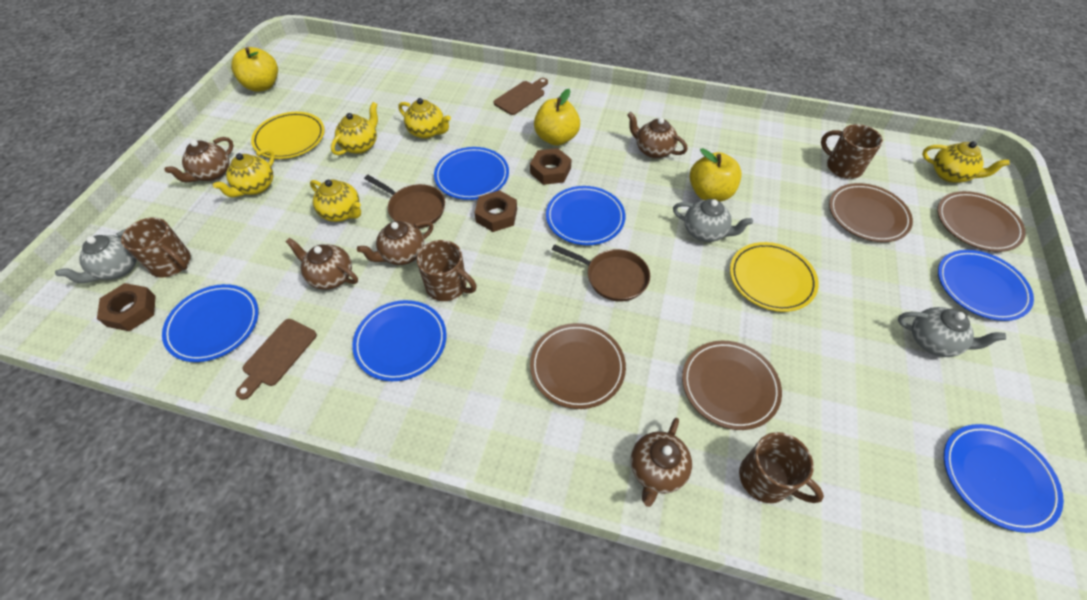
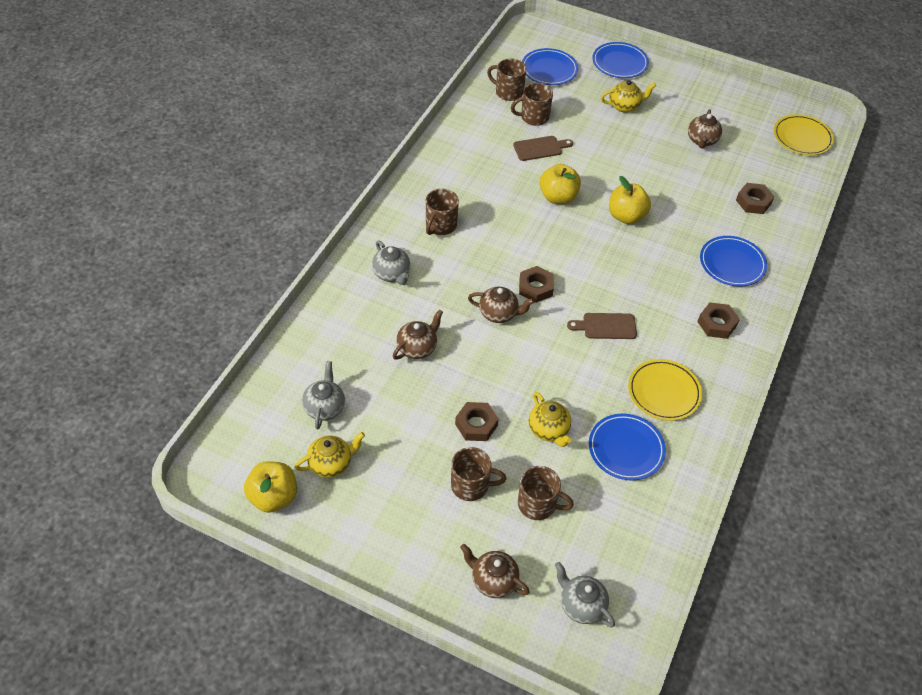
blue plate: 6 -> 4
brown mug: 4 -> 5
brown nut: 3 -> 4
brown pan: 2 -> 0
brown plate: 4 -> 0
brown teapot: 5 -> 4
yellow teapot: 5 -> 3

